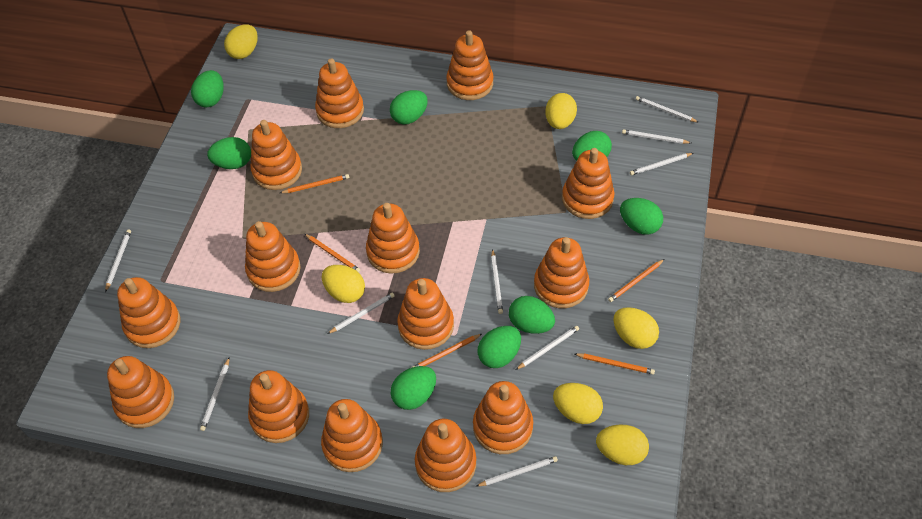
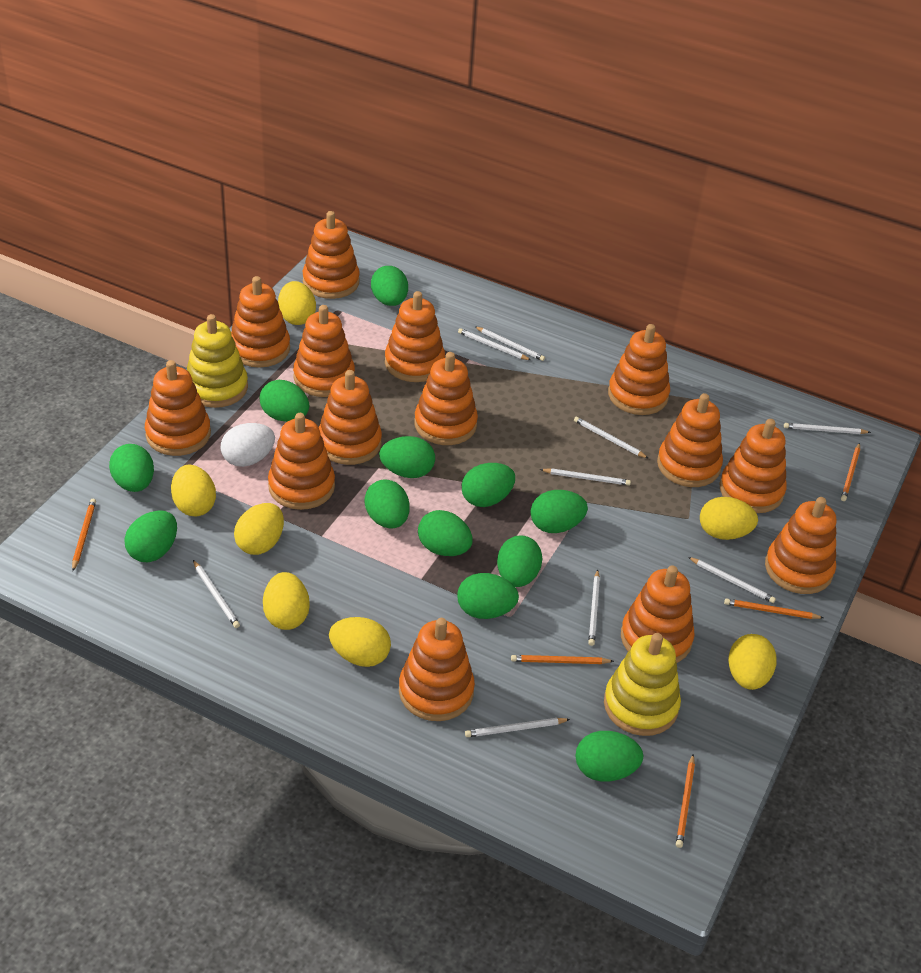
green egg: 8 -> 12
white egg: 0 -> 1
yellow egg: 6 -> 7
yellow stacking toy: 0 -> 2

